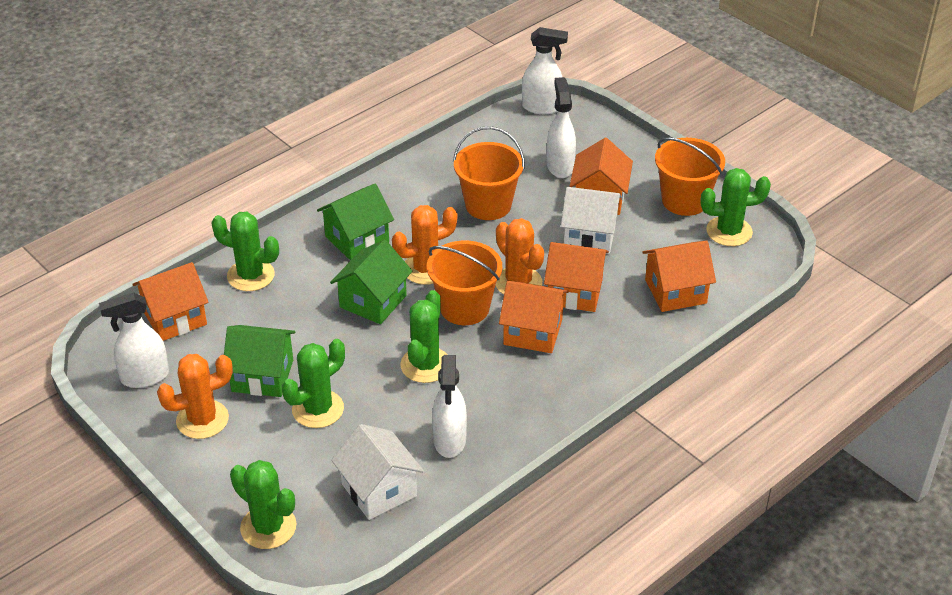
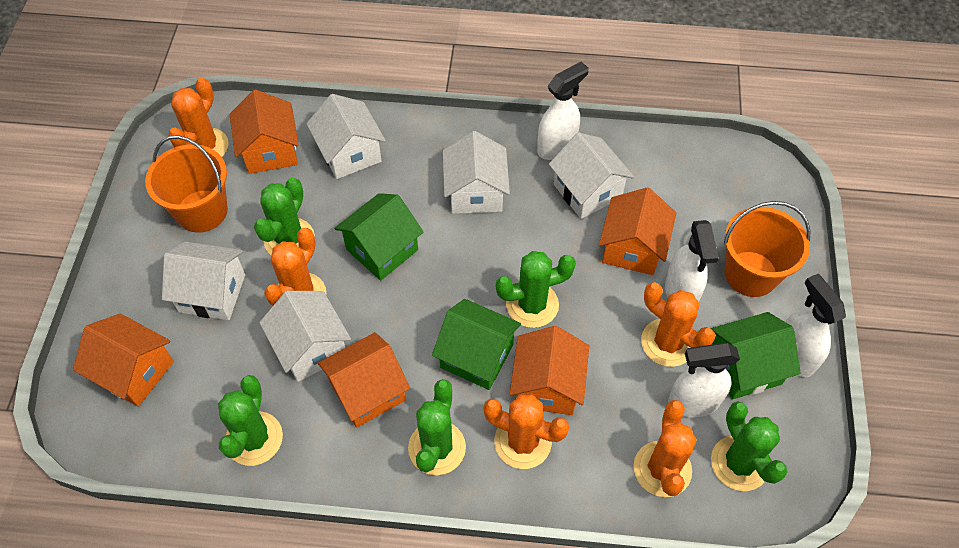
orange bucket: 3 -> 2
orange cactus: 3 -> 5
white house: 2 -> 5

